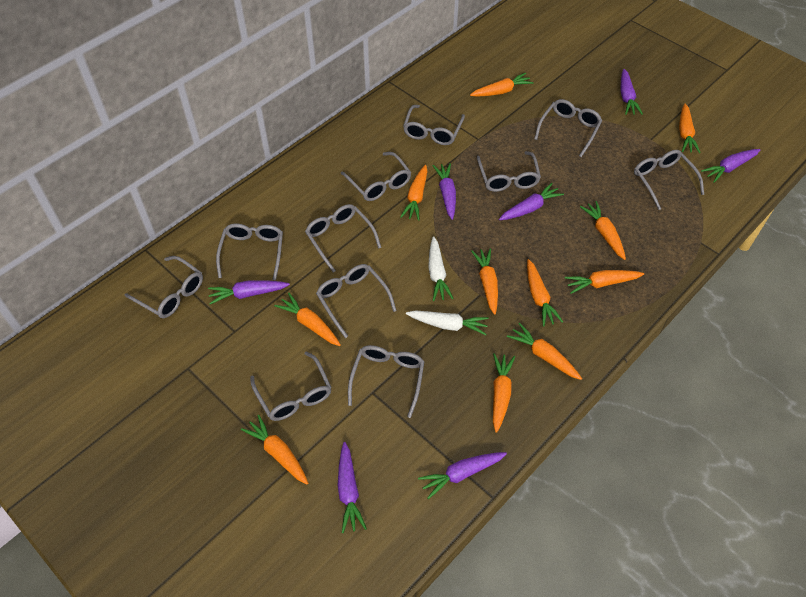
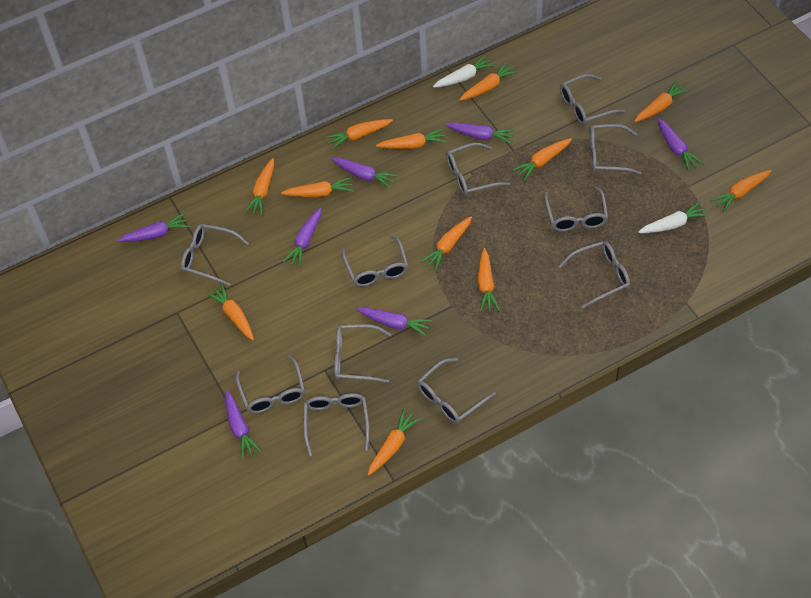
orange carrot: 11 -> 12

